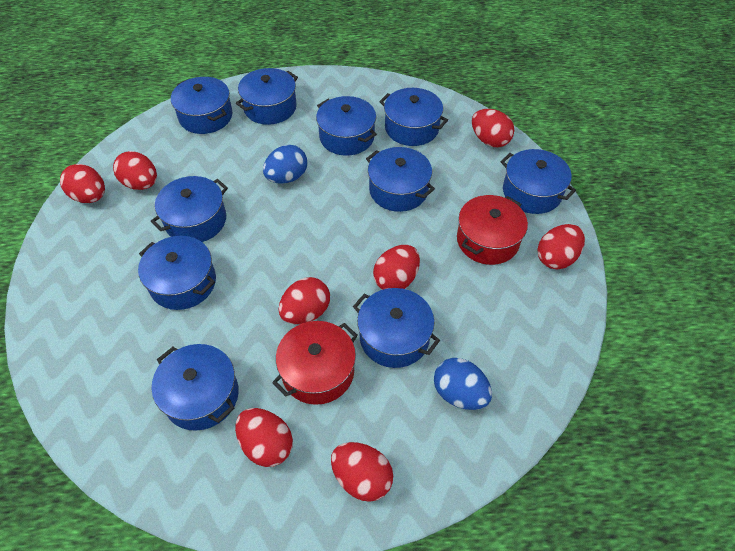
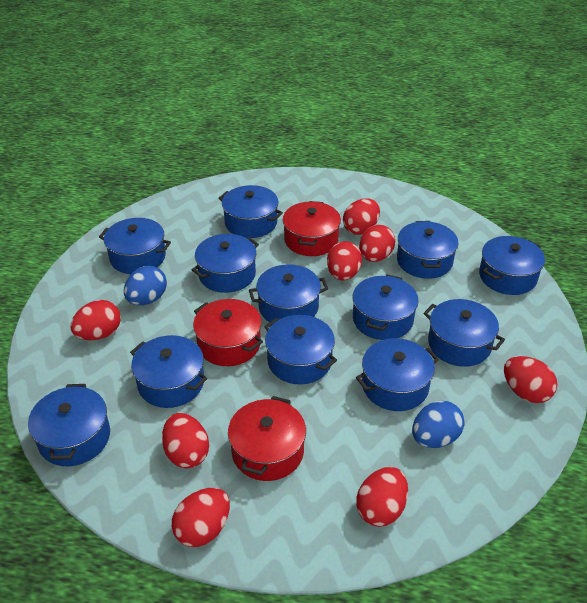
blue pot: 10 -> 12
red pot: 2 -> 3

